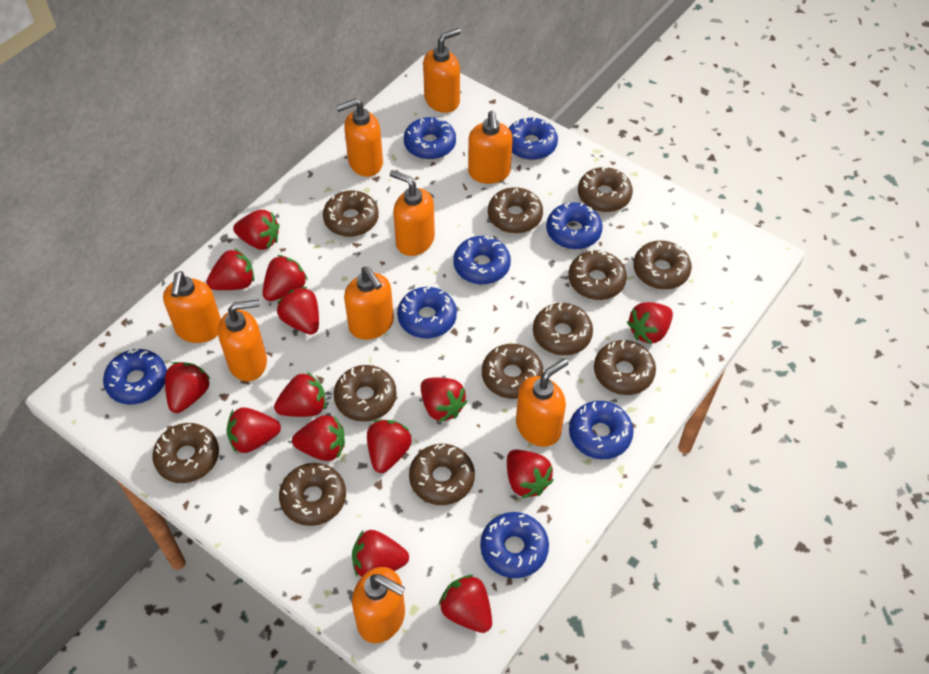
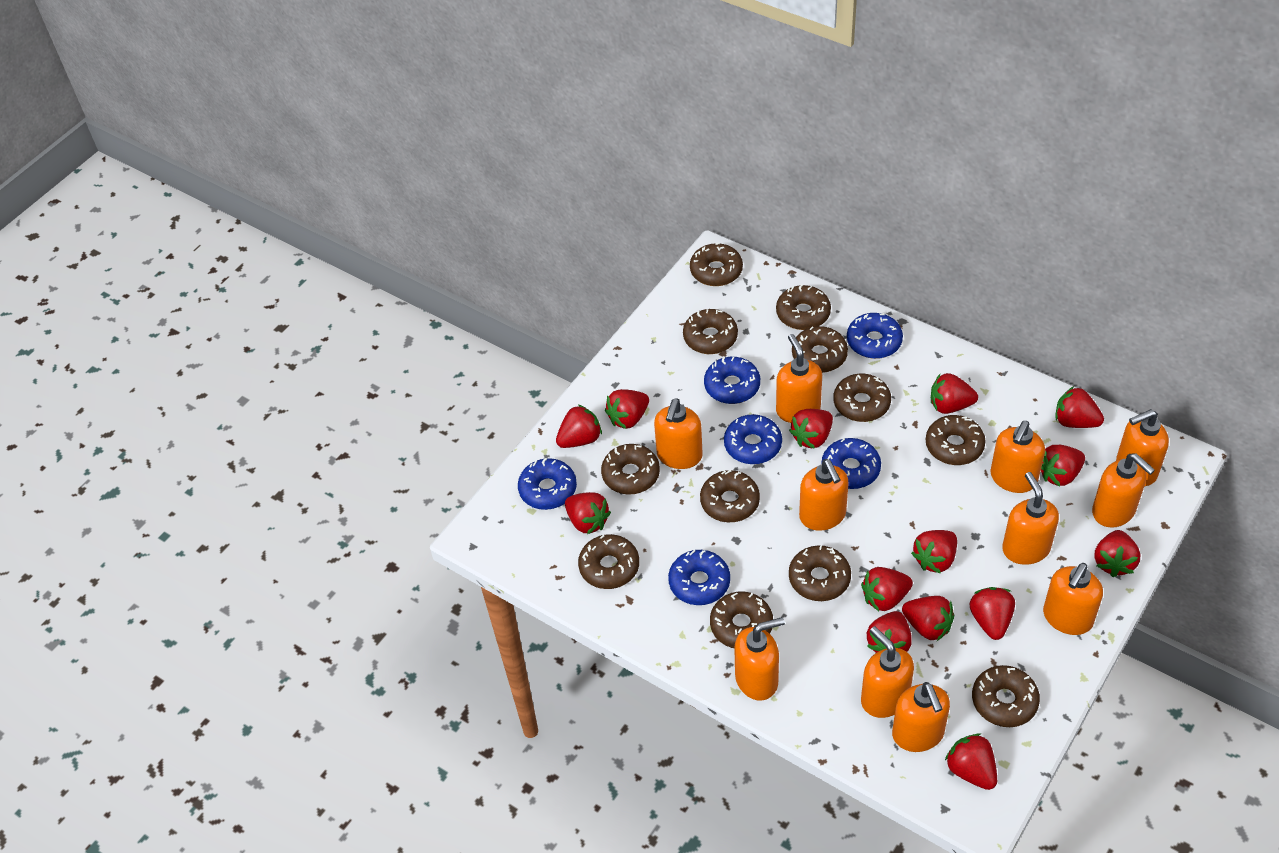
blue donut: 8 -> 6
orange soap dispenser: 9 -> 11

